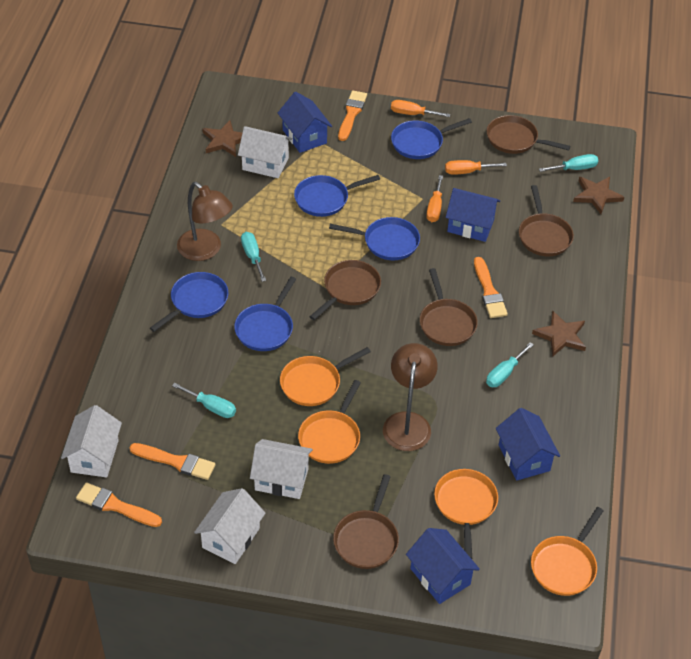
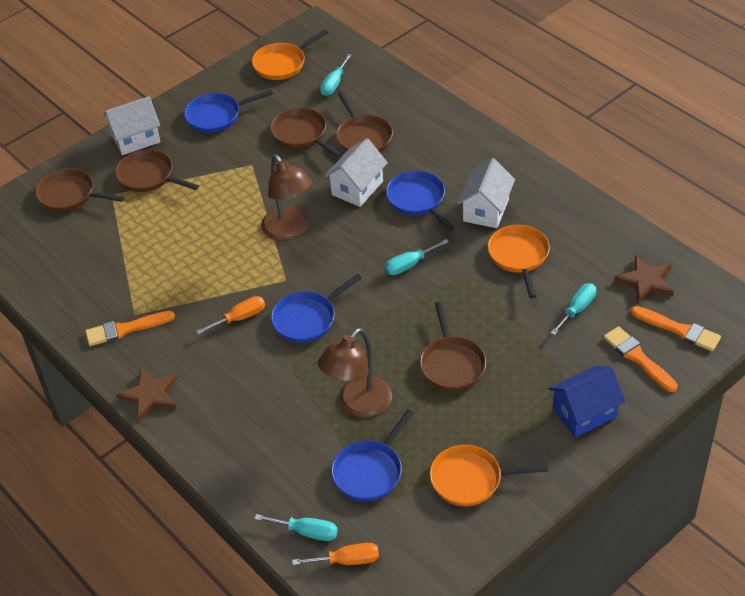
blue house: 4 -> 1
blue pan: 5 -> 4
brown star: 3 -> 2
orange brush: 4 -> 3
orange pan: 4 -> 3
orange screwdriver: 3 -> 2
white house: 4 -> 3

